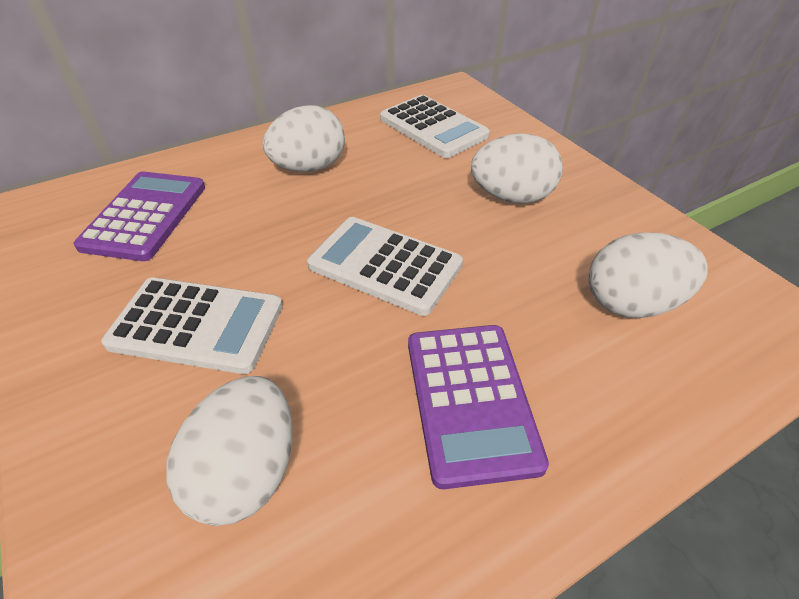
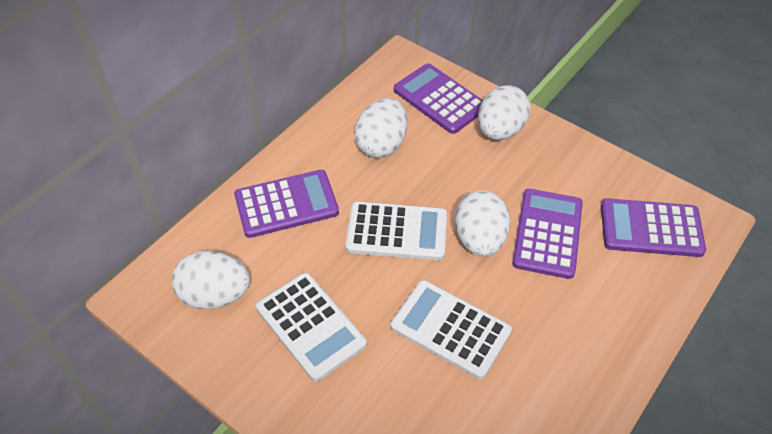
purple calculator: 2 -> 4

